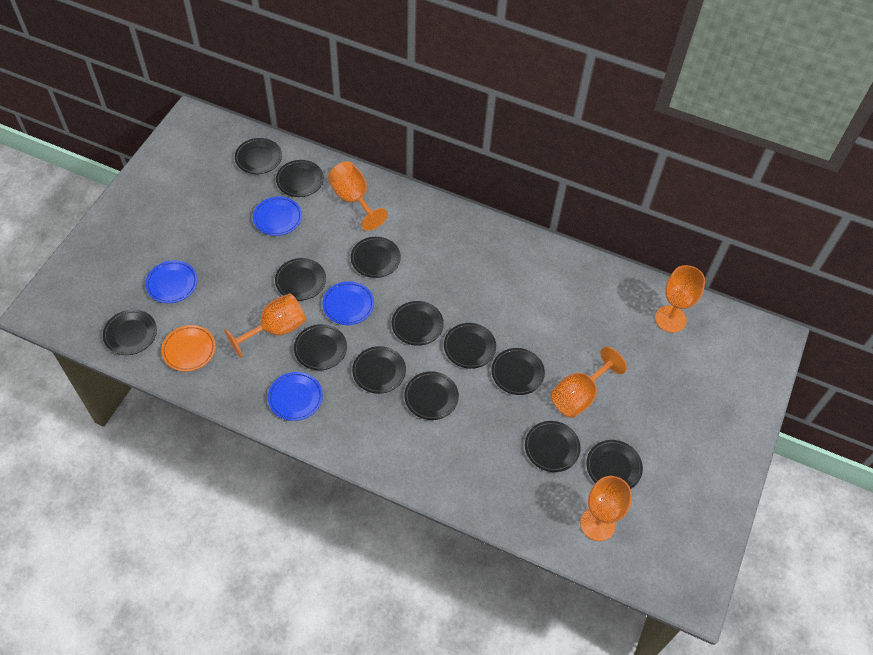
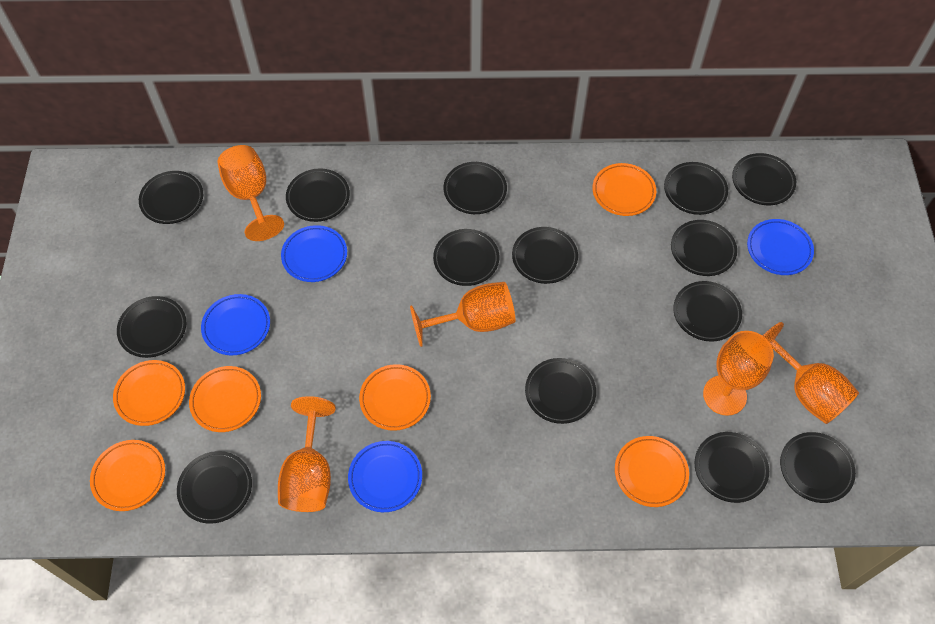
black plate: 13 -> 14
orange plate: 1 -> 6

